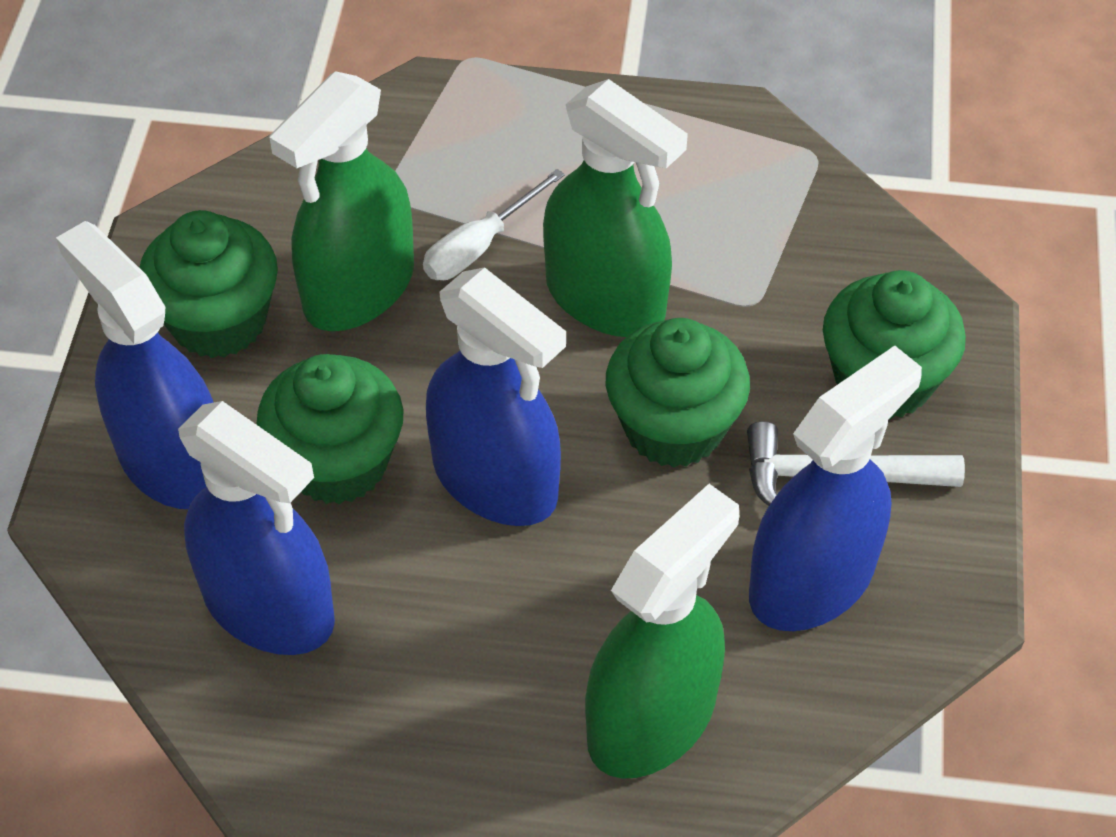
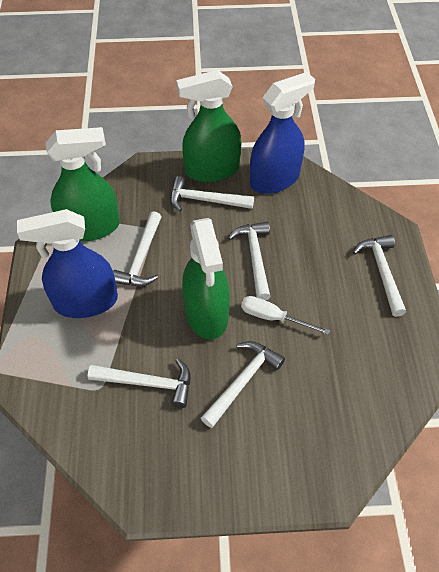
blue spray bottle: 4 -> 2
green cupcake: 4 -> 0
white hammer: 1 -> 6

